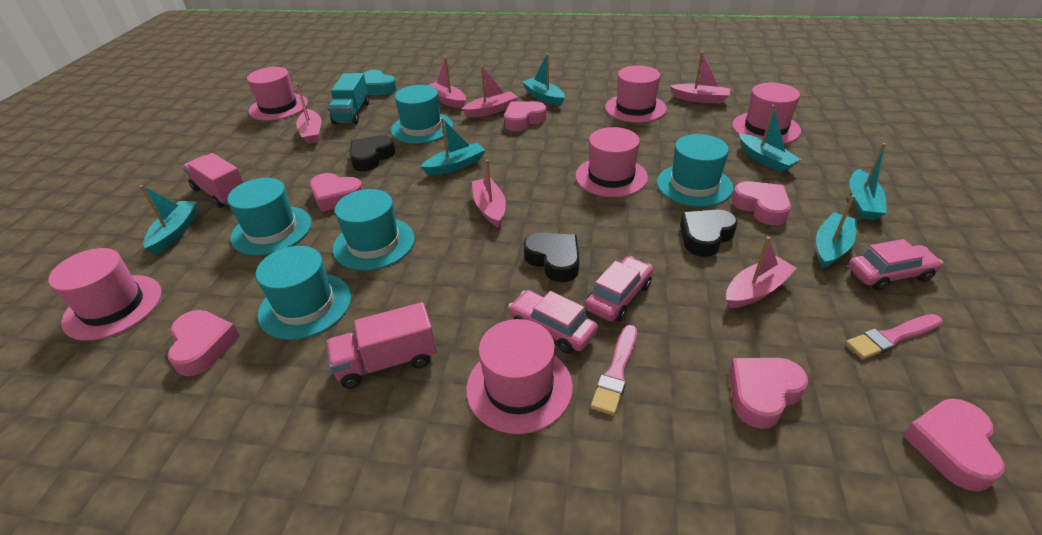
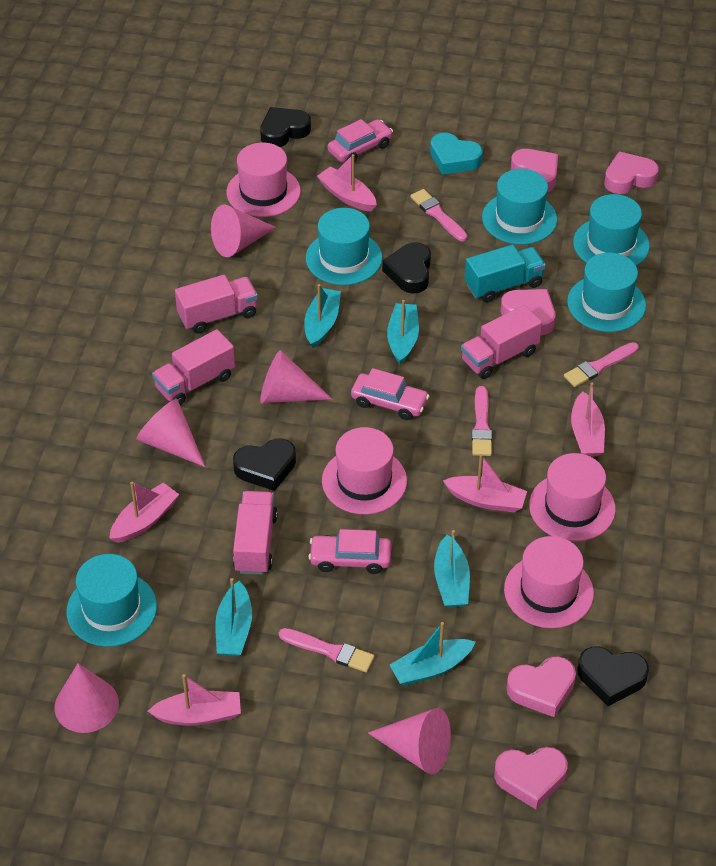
black heart: 3 -> 4
pink boat: 6 -> 5
pink brush: 2 -> 4
pink cone: 0 -> 5
pink hat: 6 -> 4
pink heart: 6 -> 5
pink truck: 2 -> 4
turquoise boat: 6 -> 5

